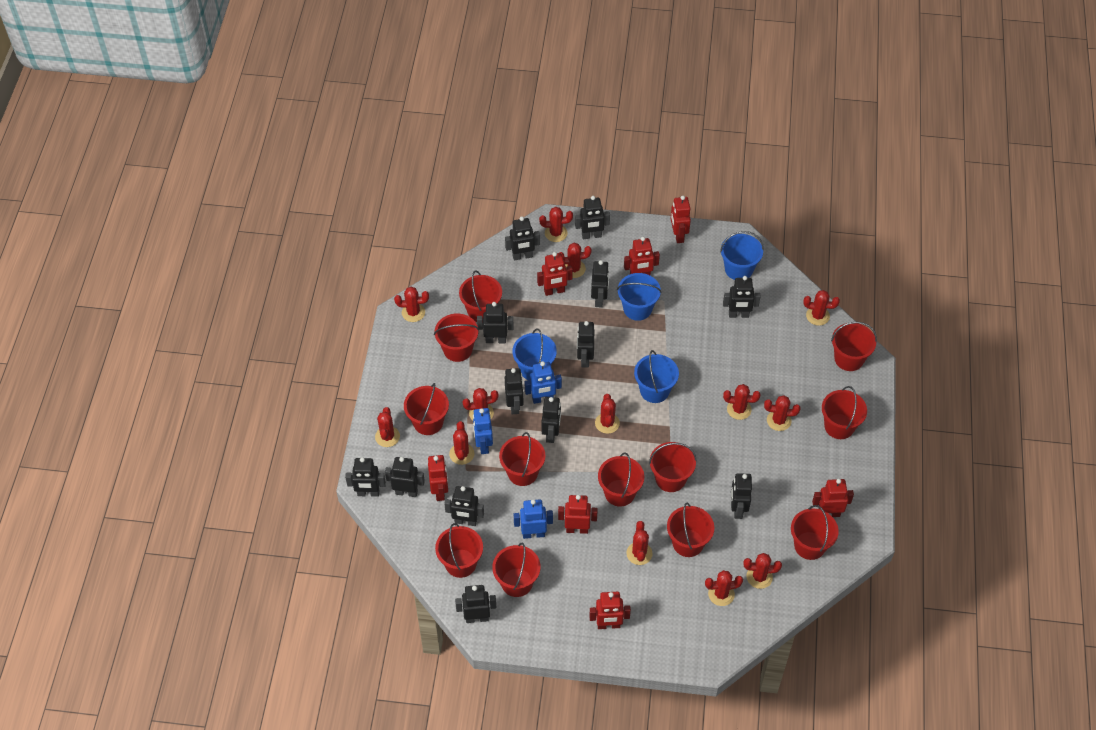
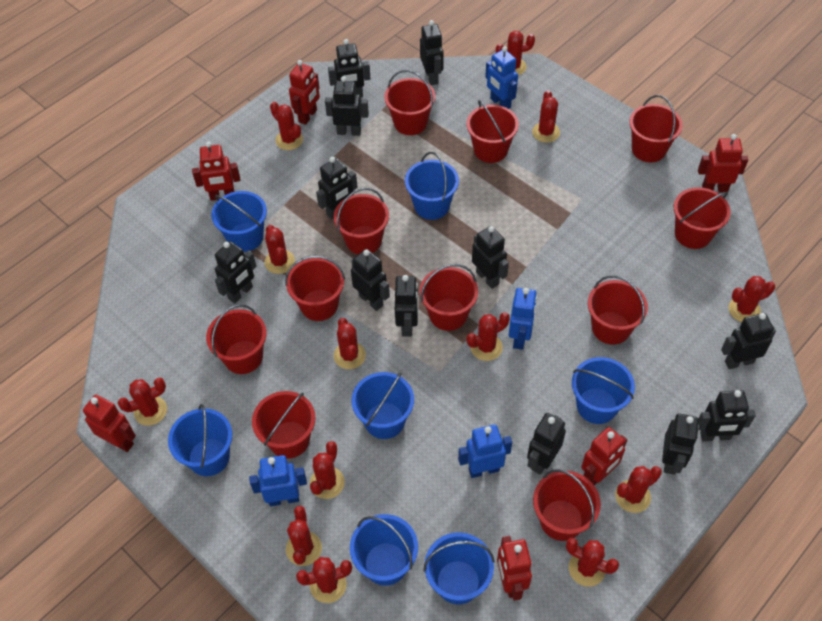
black robot: 13 -> 12
blue bucket: 4 -> 7
blue robot: 3 -> 4
red bucket: 12 -> 11
red robot: 7 -> 6

